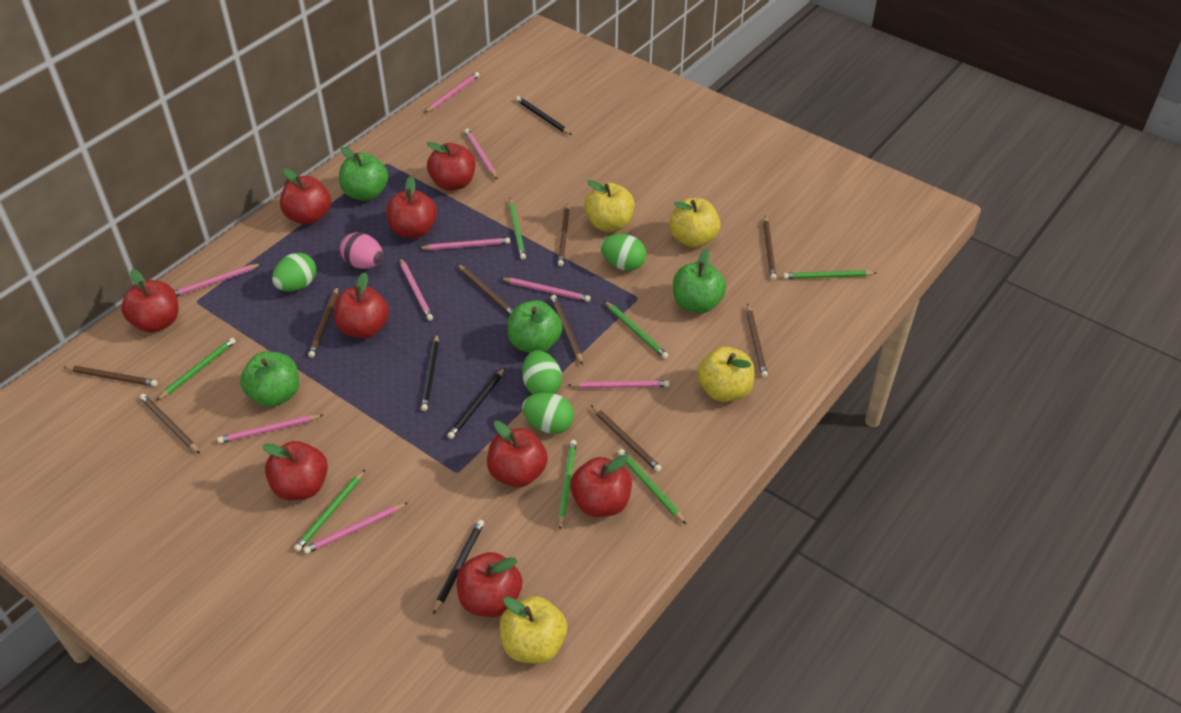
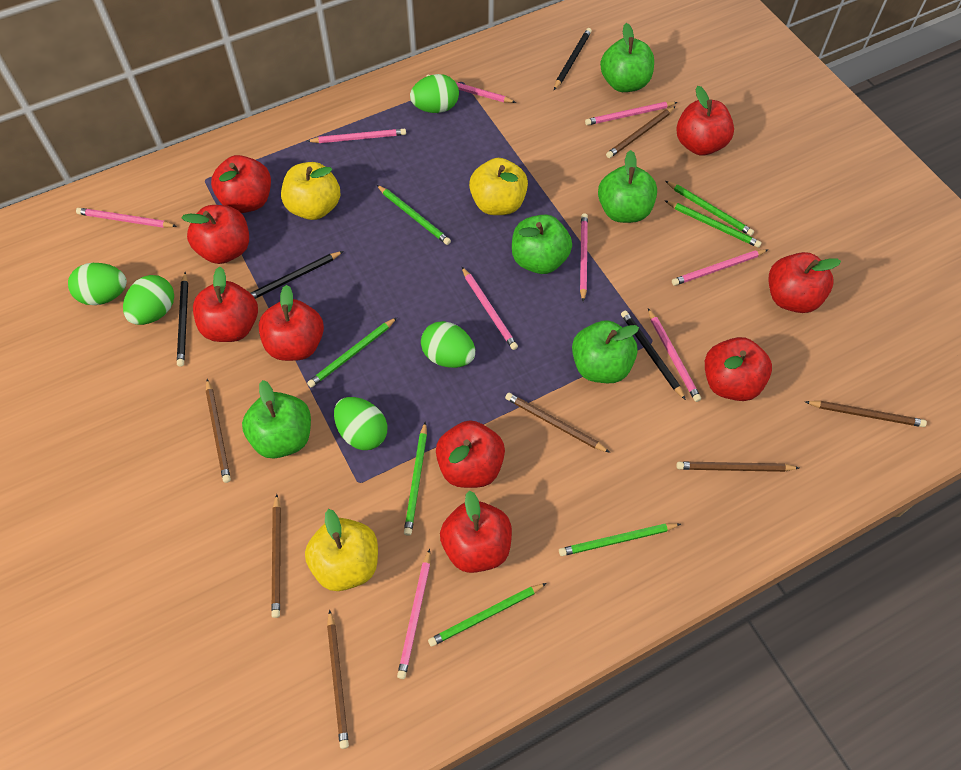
brown pencil: 9 -> 7
green apple: 4 -> 5
green egg: 4 -> 5
pink egg: 1 -> 0
yellow apple: 4 -> 3

